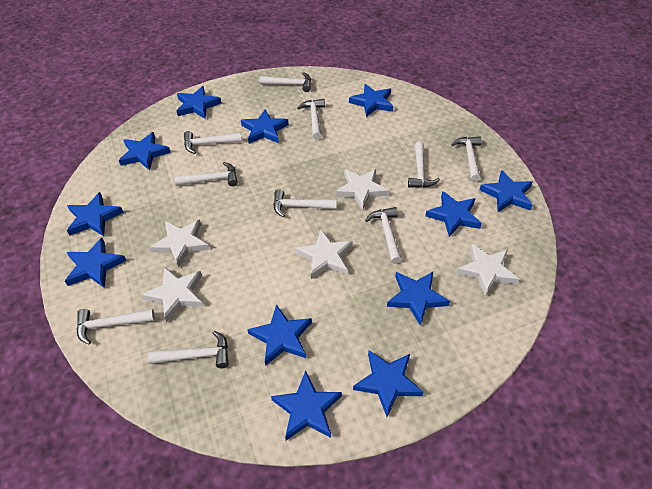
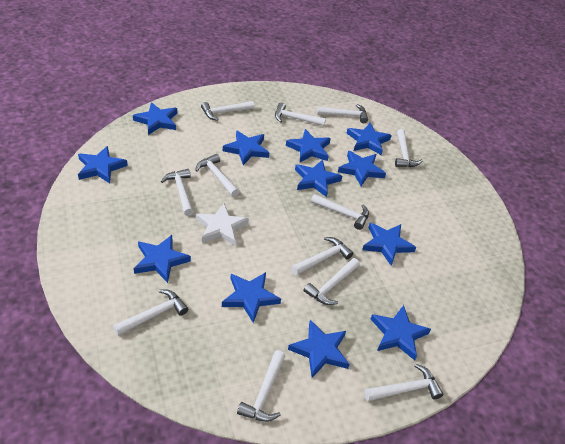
white hammer: 10 -> 12
white star: 5 -> 1

